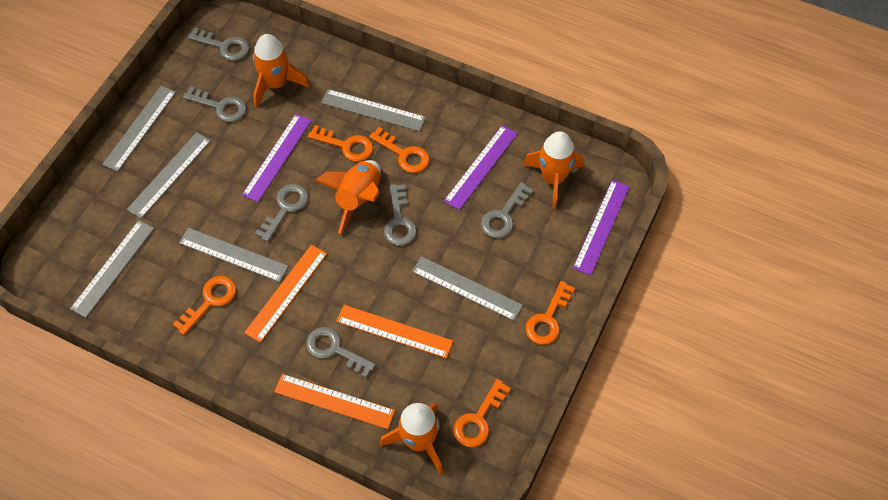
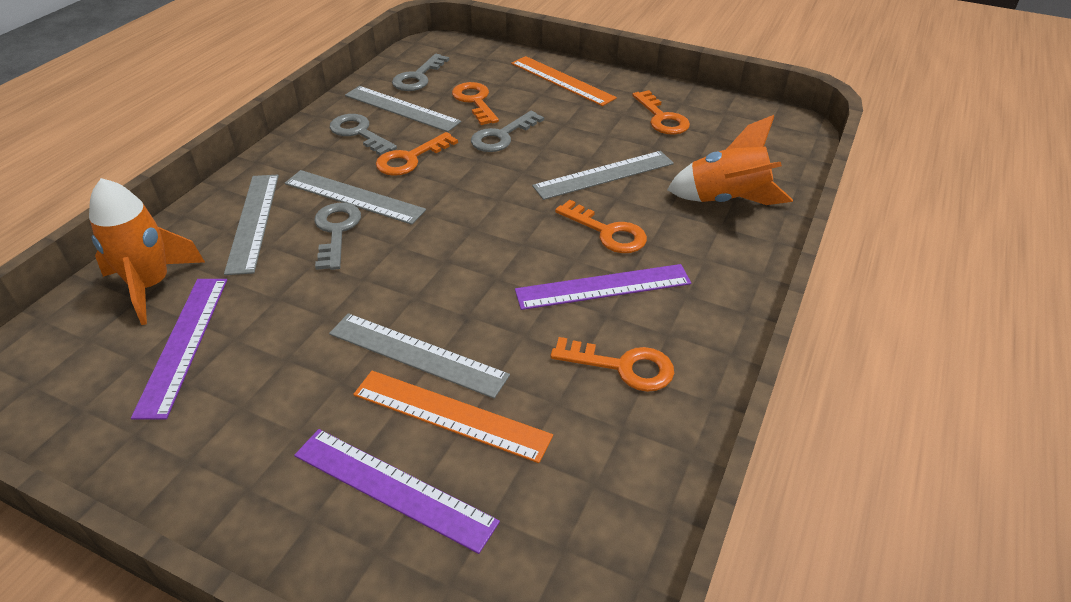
grey key: 6 -> 4
grey ruler: 6 -> 5
orange rocket: 4 -> 2
orange ruler: 3 -> 2

